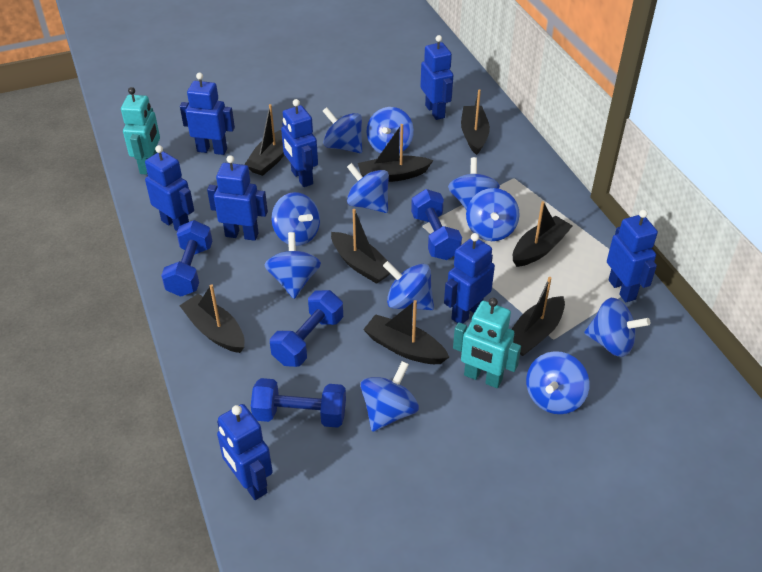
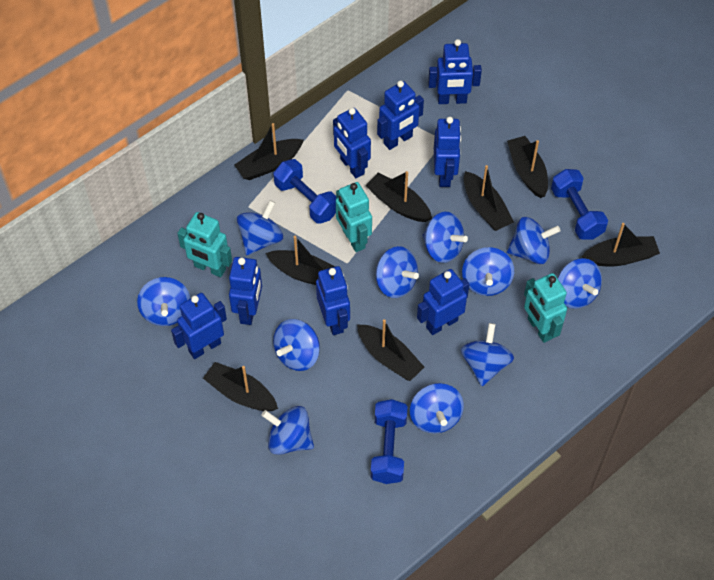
blue dumbbell: 4 -> 3
turquoise robot: 2 -> 3

